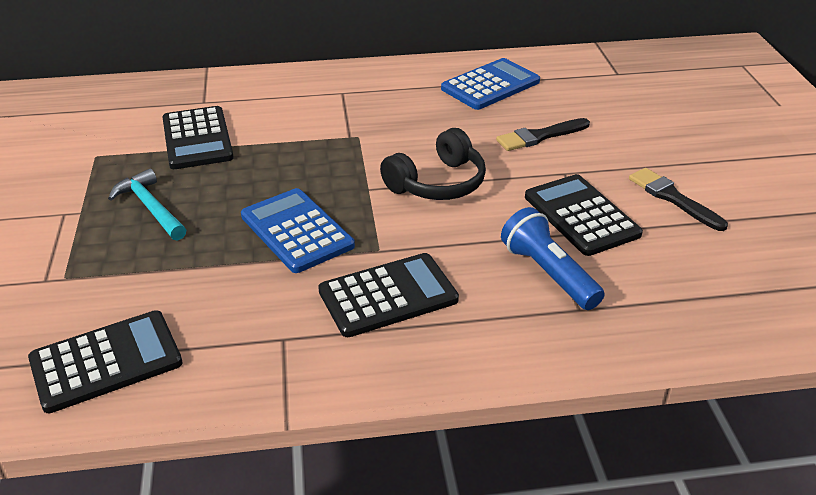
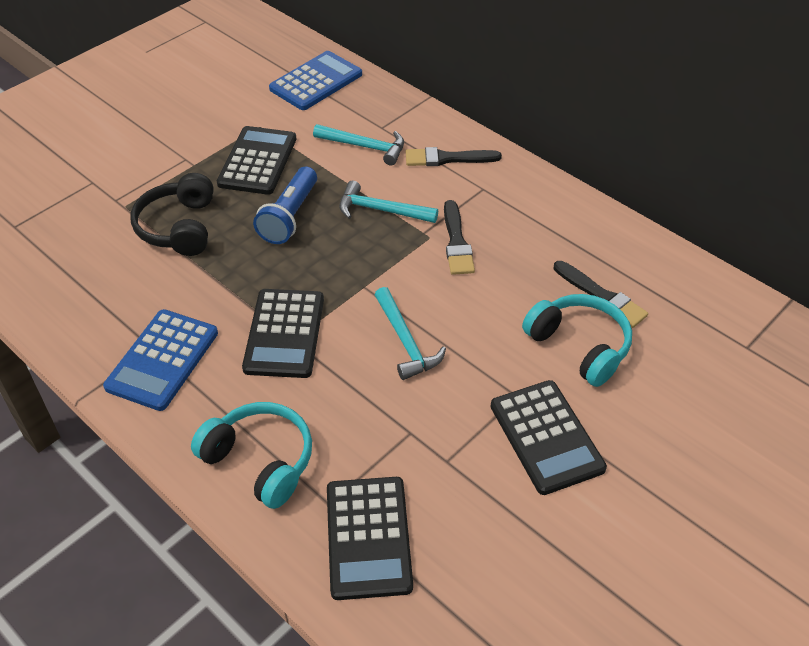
black brush: 2 -> 3
turquoise hammer: 1 -> 3
turquoise headphones: 0 -> 2

